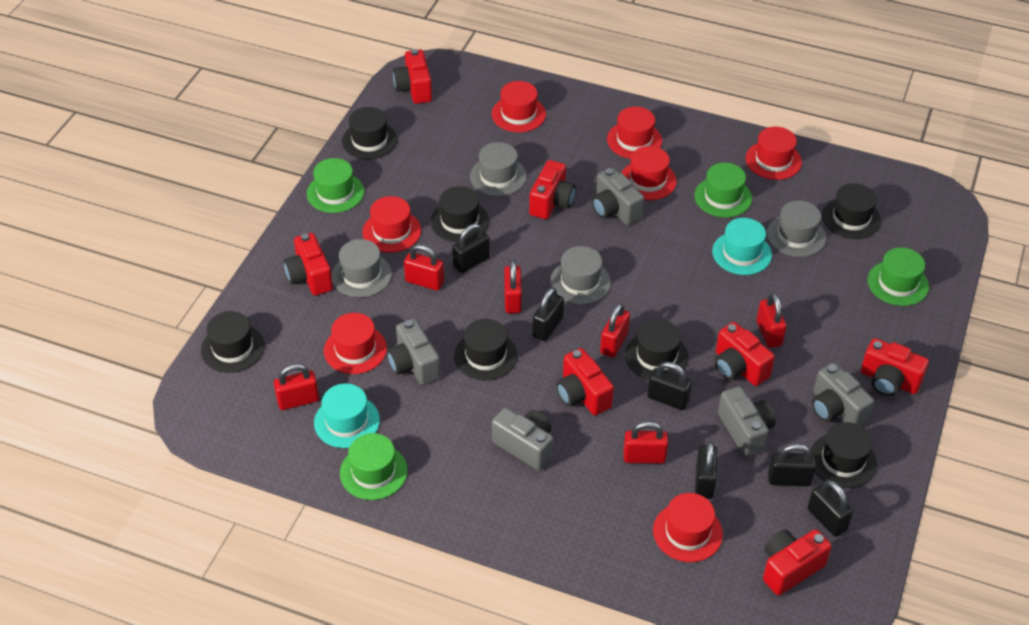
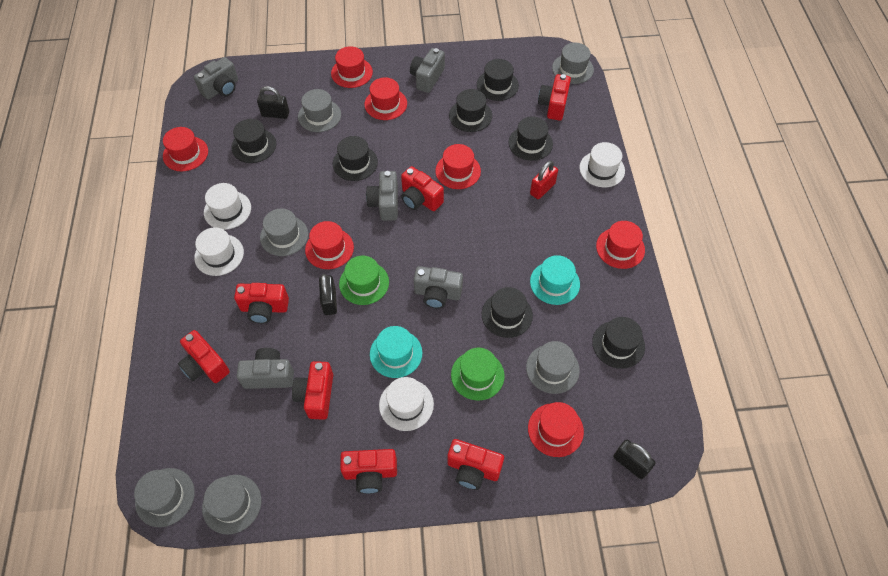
black padlock: 6 -> 3
green hat: 4 -> 2
grey hat: 4 -> 6
red padlock: 6 -> 1
white hat: 0 -> 4

